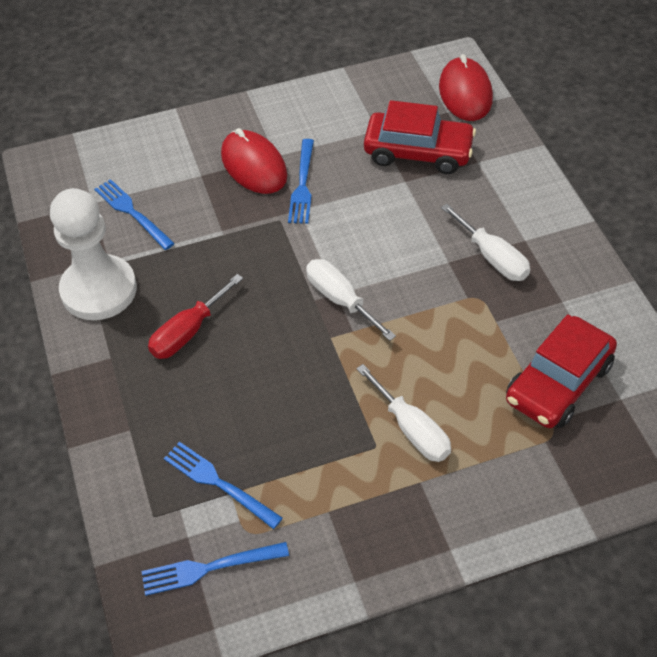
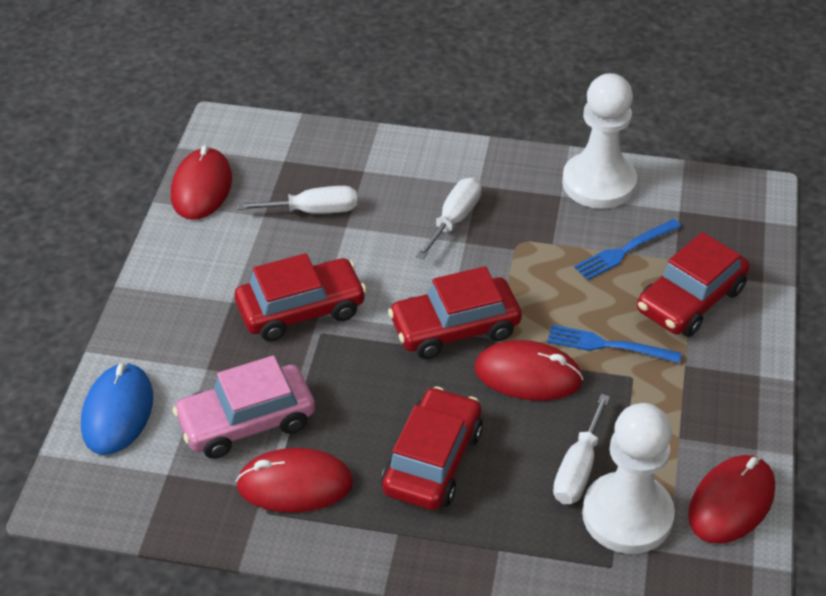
blue fork: 4 -> 2
blue mouse: 0 -> 1
pink car: 0 -> 1
red car: 2 -> 4
red mouse: 2 -> 4
red screwdriver: 1 -> 0
white pawn: 1 -> 2

